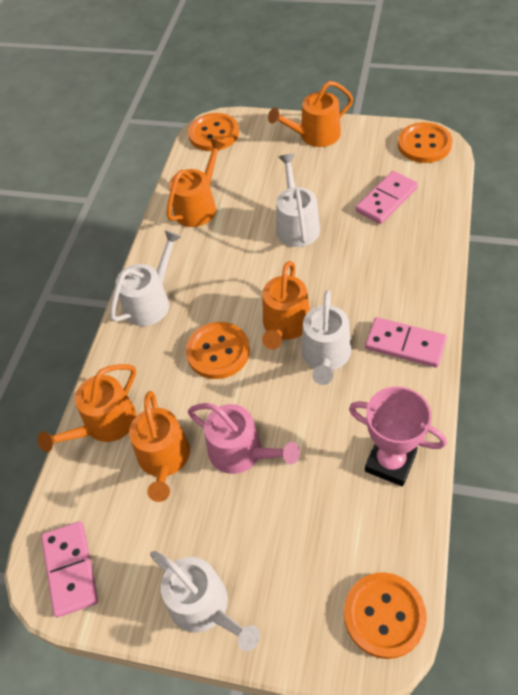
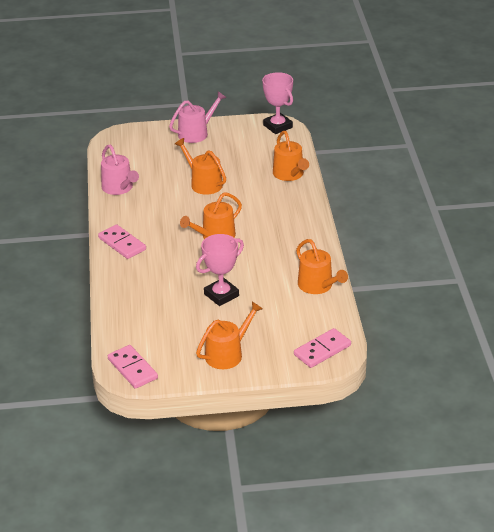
orange button: 4 -> 0
pink trophy: 1 -> 2
pink watering can: 1 -> 2
white watering can: 4 -> 0

